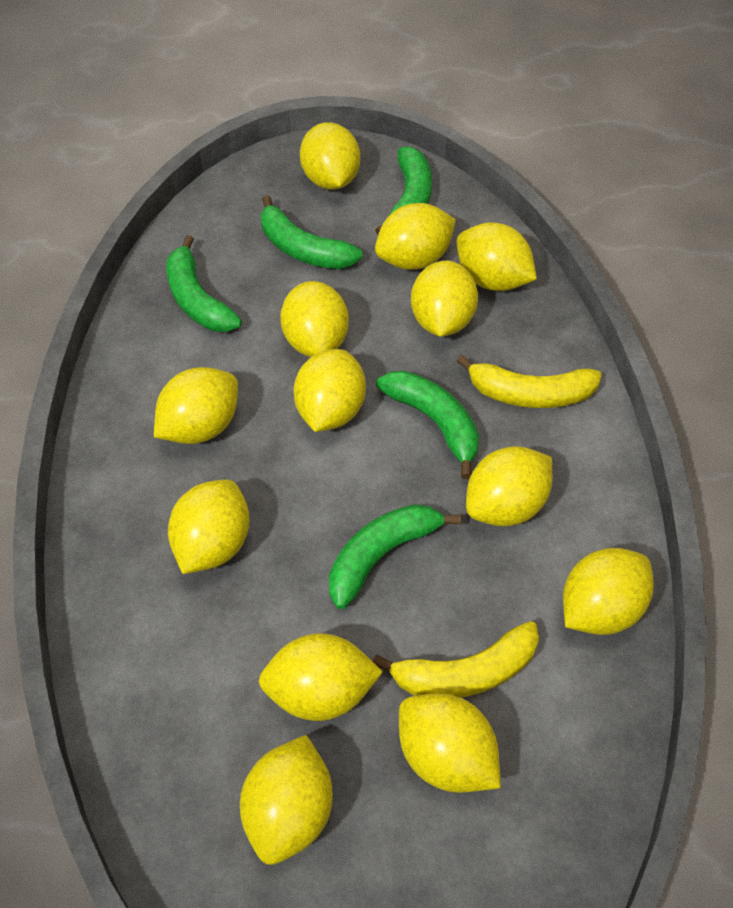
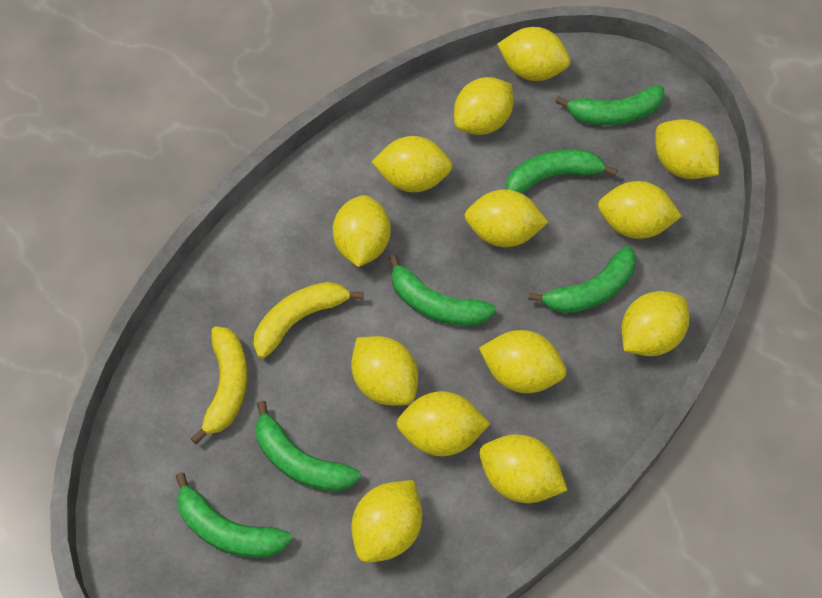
green banana: 5 -> 6

